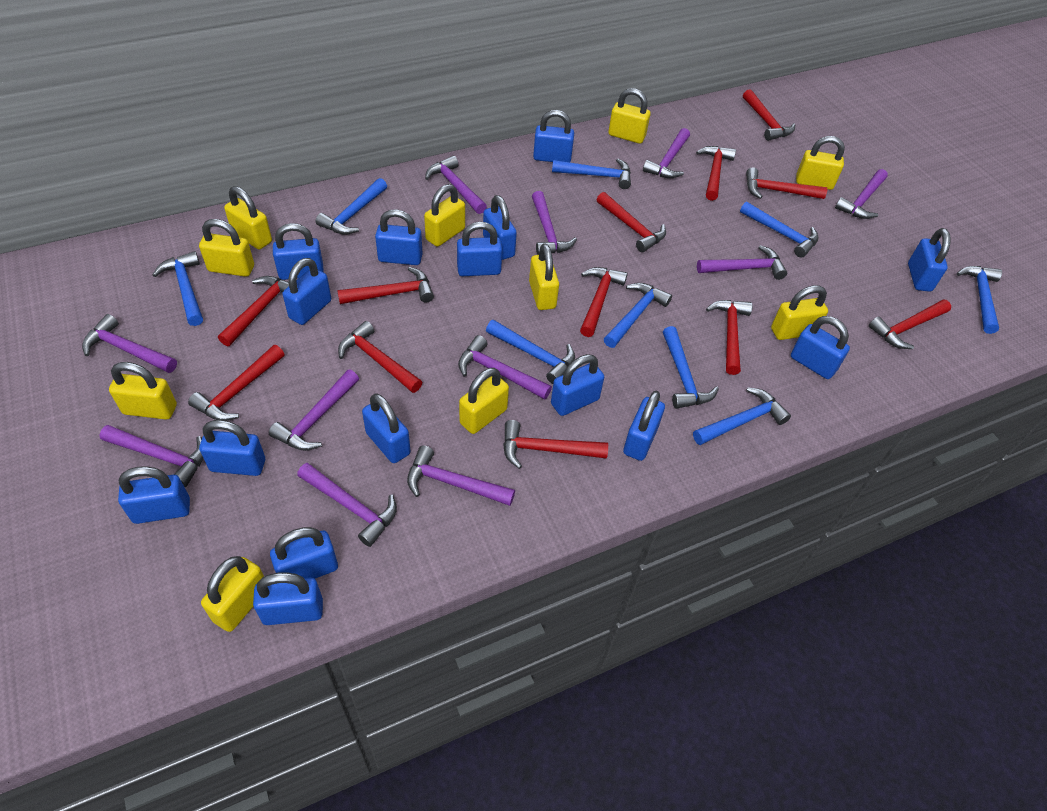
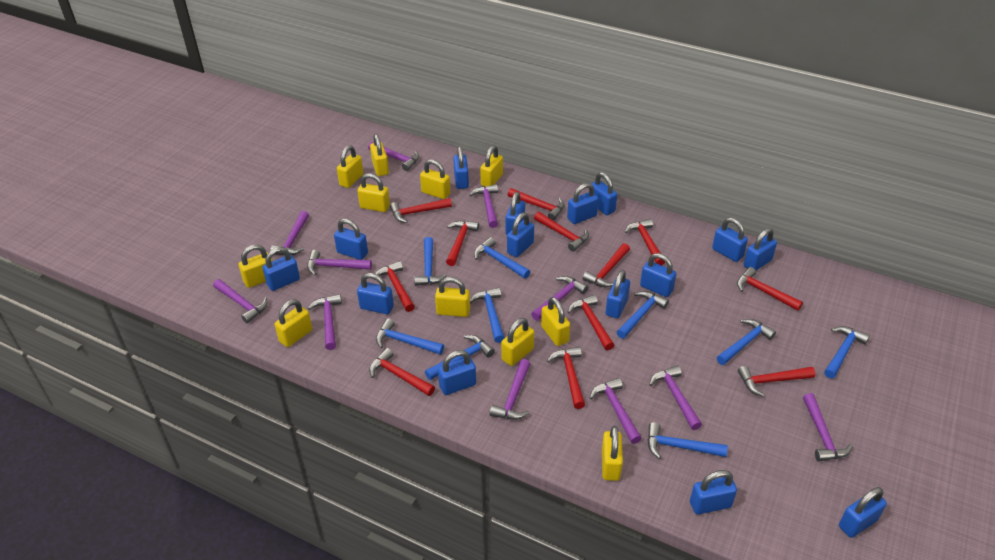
yellow padlock: 10 -> 11

